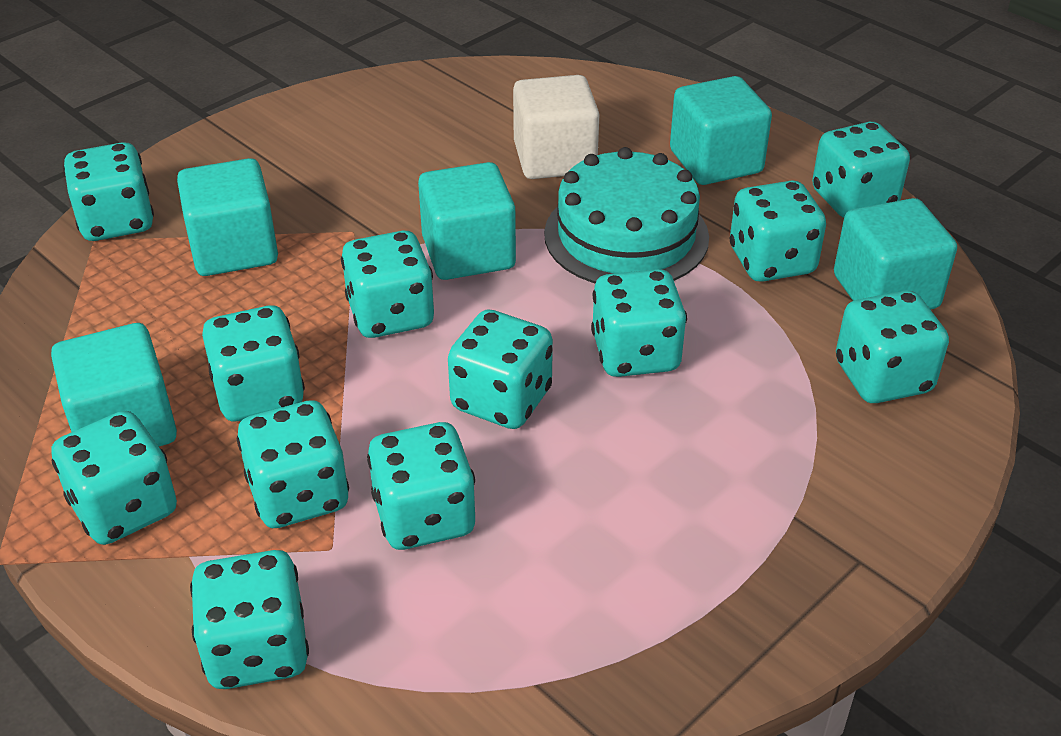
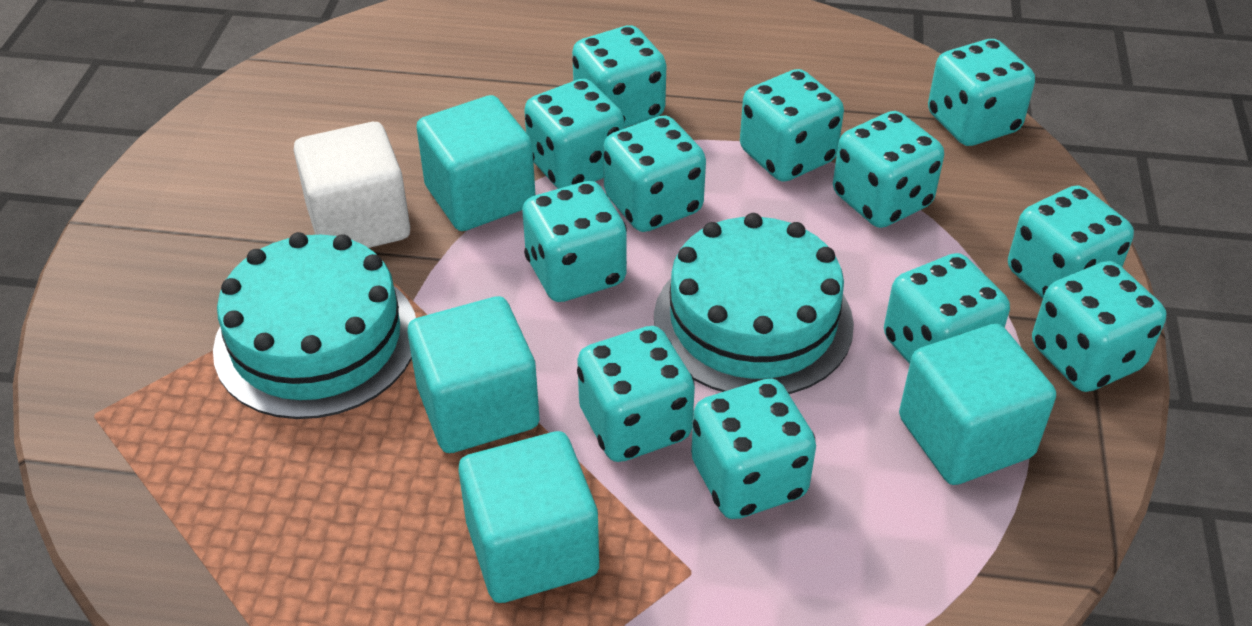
turquoise cake: 1 -> 2
turquoise cube: 5 -> 4

